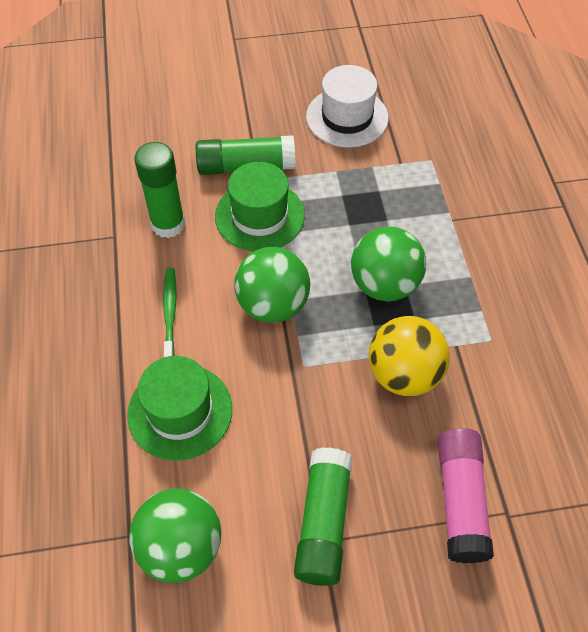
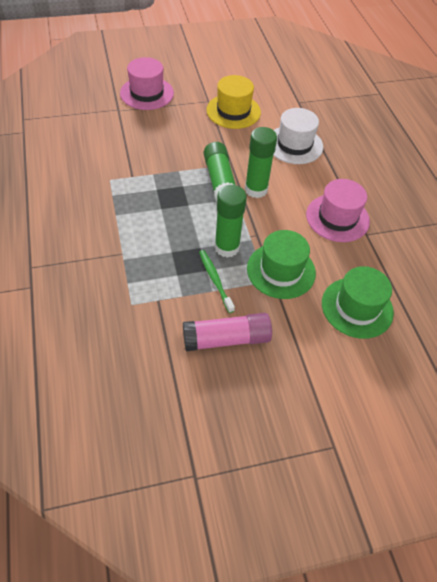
green ball: 3 -> 0
pink hat: 0 -> 2
yellow ball: 1 -> 0
yellow hat: 0 -> 1

